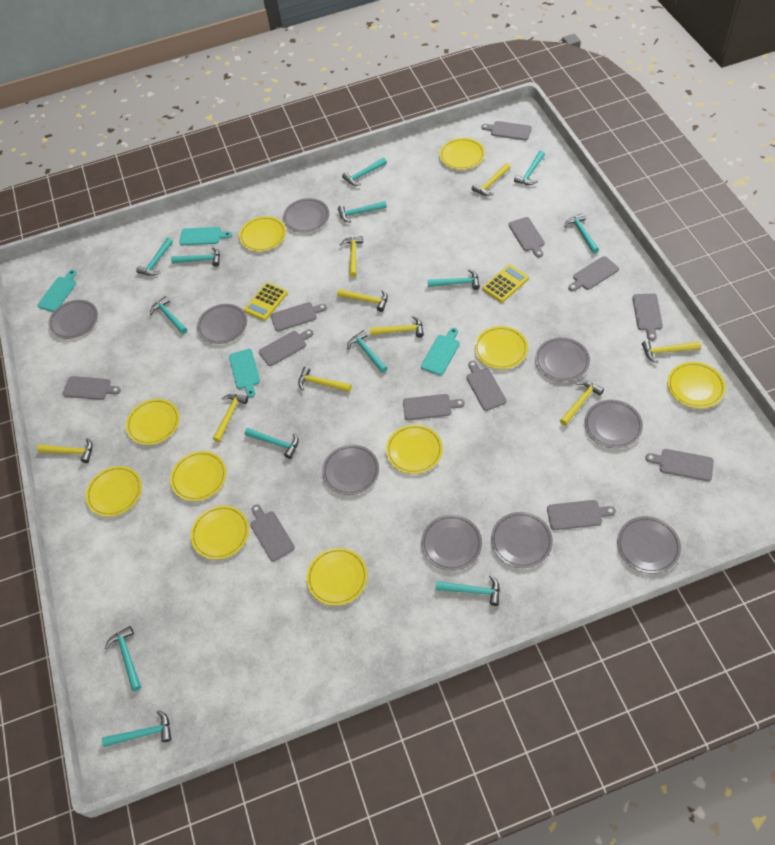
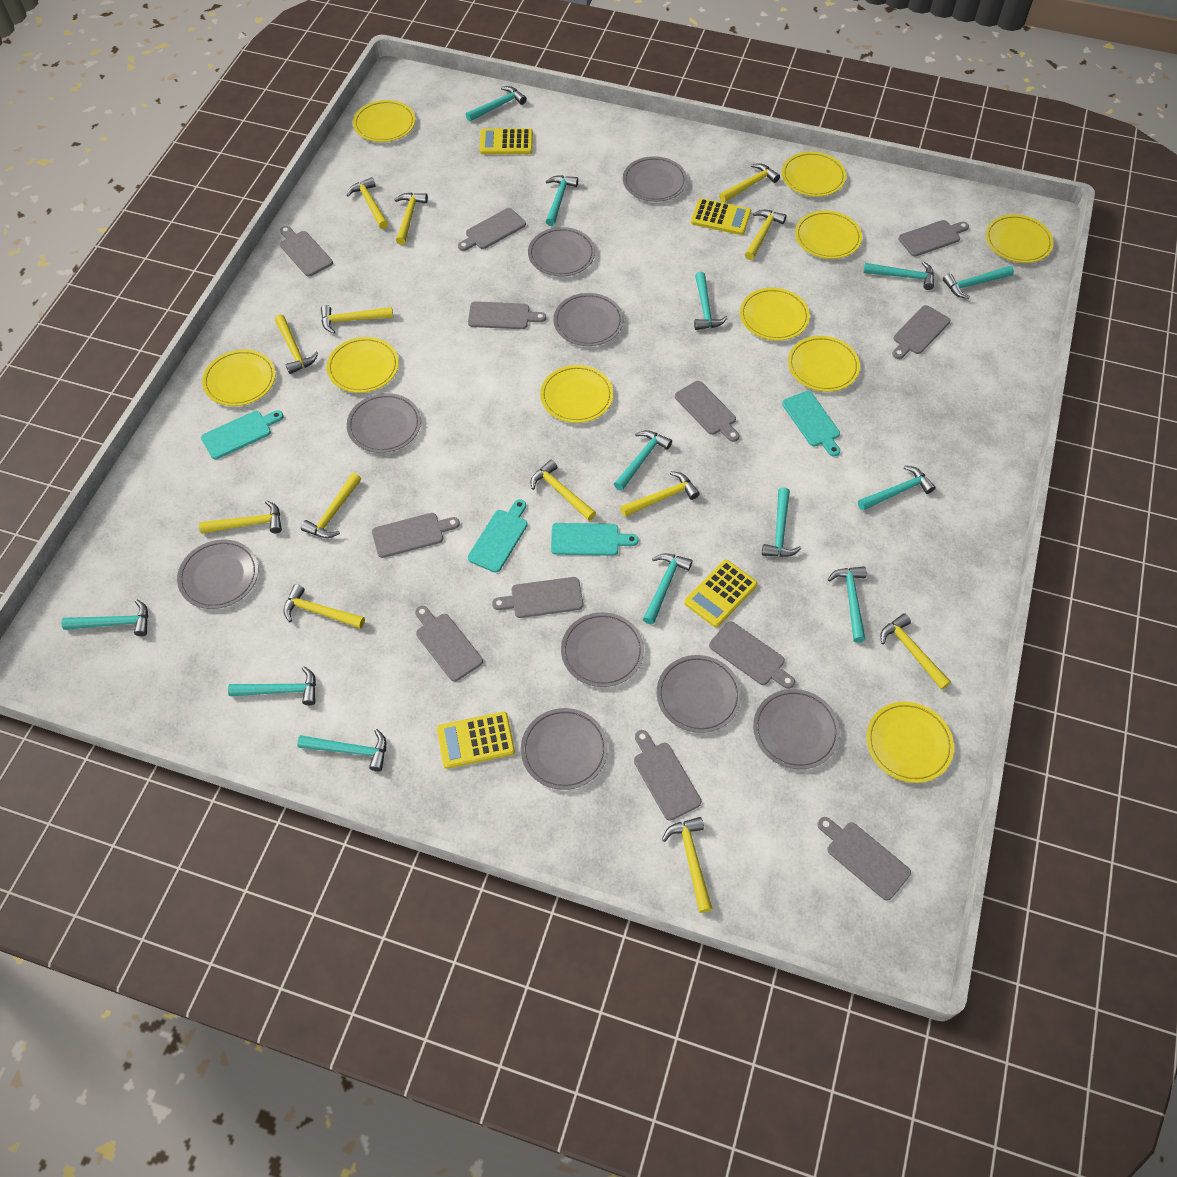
yellow calculator: 2 -> 4
yellow hammer: 9 -> 13

